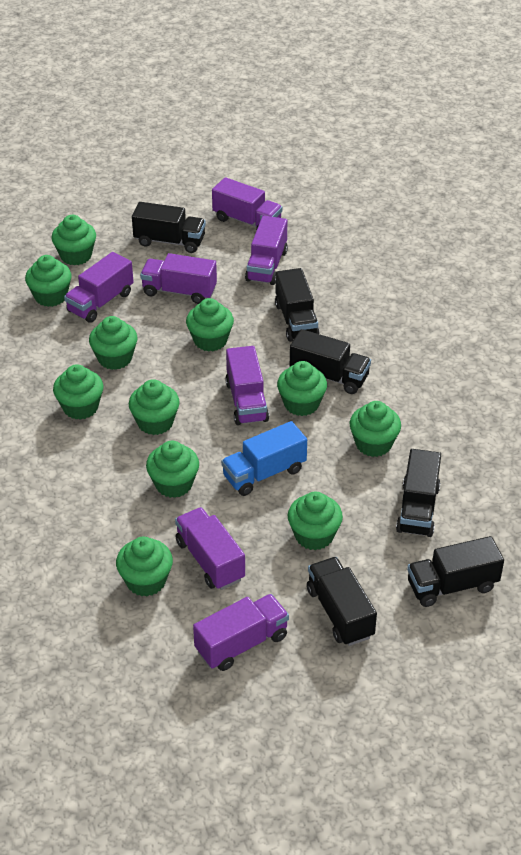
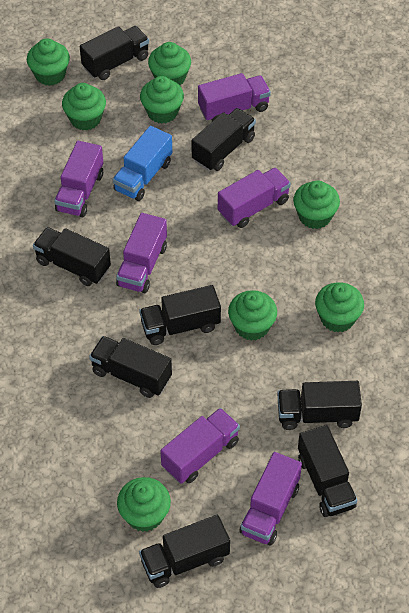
black truck: 6 -> 8
green cupcake: 11 -> 8
purple truck: 7 -> 6

